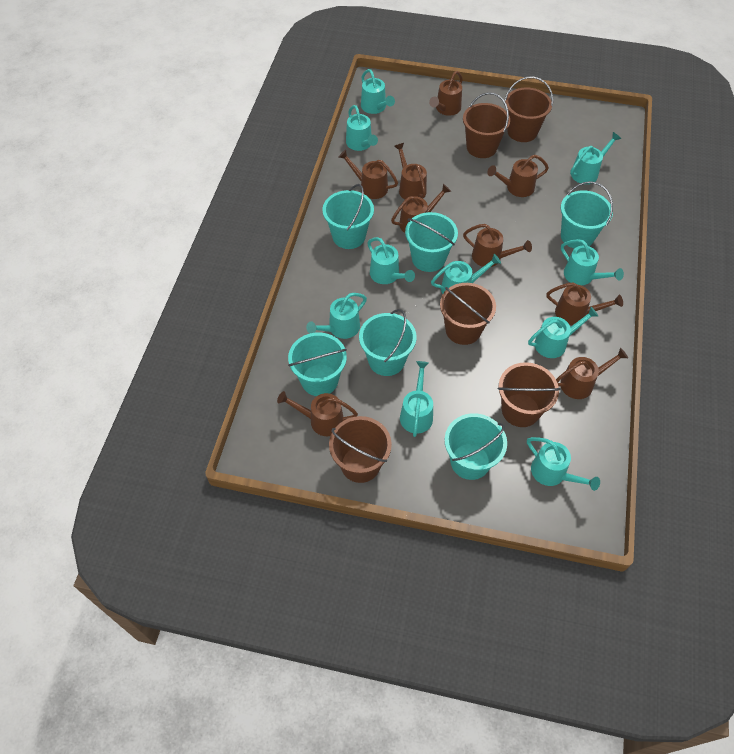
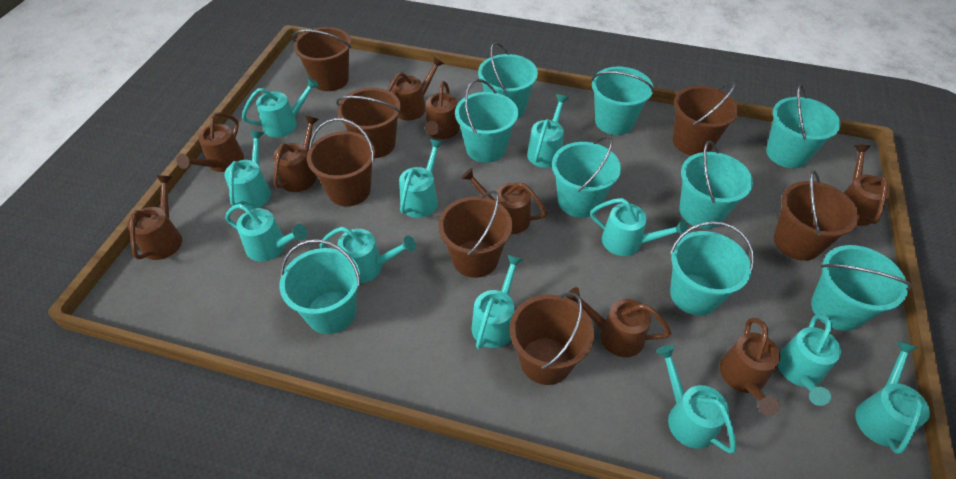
brown bucket: 5 -> 7
turquoise bucket: 6 -> 9
turquoise watering can: 10 -> 11

